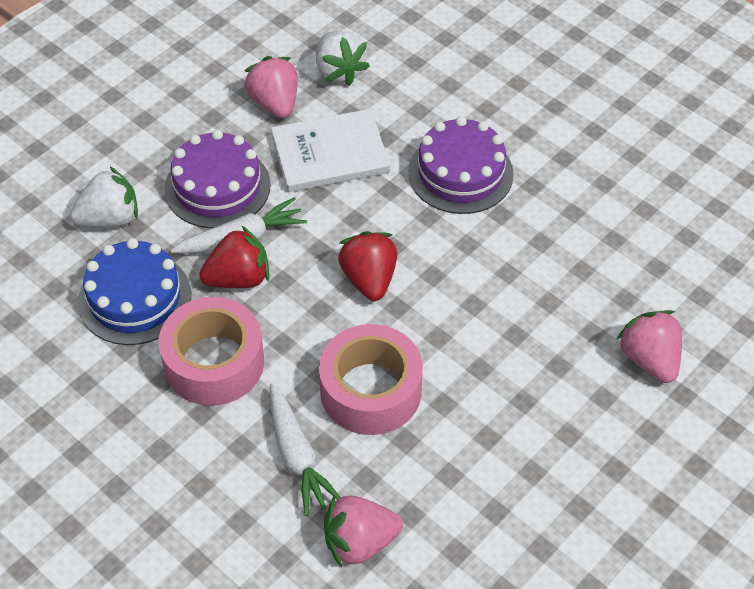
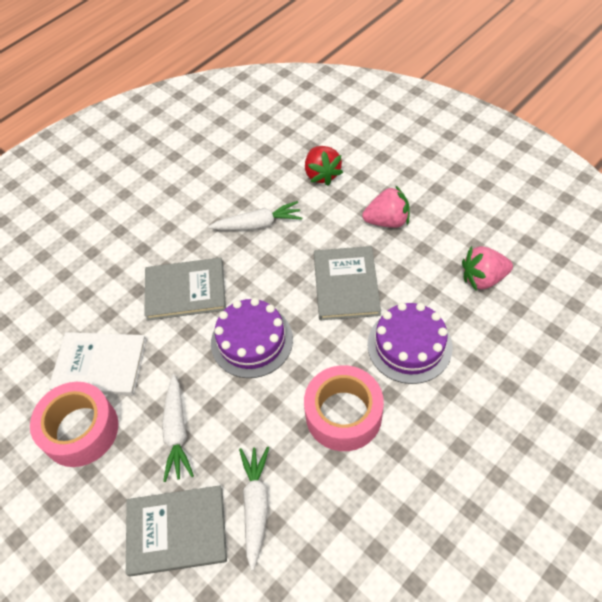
blue cake: 1 -> 0
grey book: 0 -> 3
pink strawberry: 3 -> 2
red strawberry: 2 -> 1
white carrot: 2 -> 3
white strawberry: 2 -> 0

